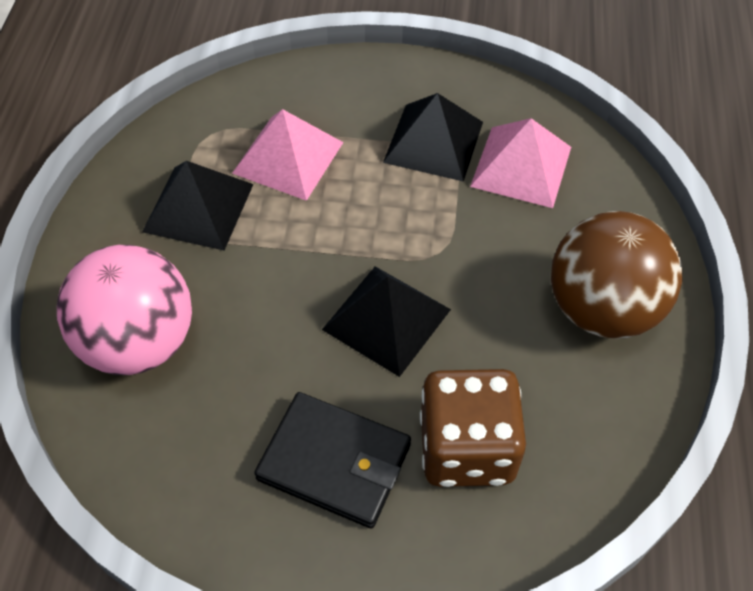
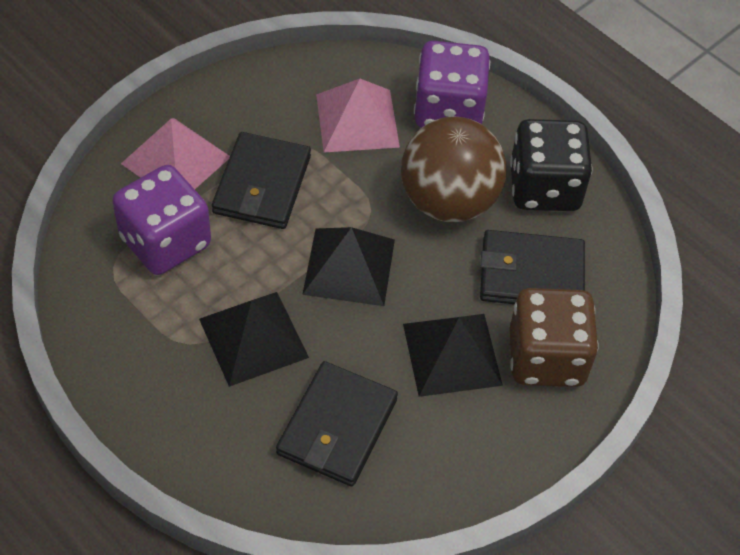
black dice: 0 -> 1
black wallet: 1 -> 3
pink ball: 1 -> 0
purple dice: 0 -> 2

